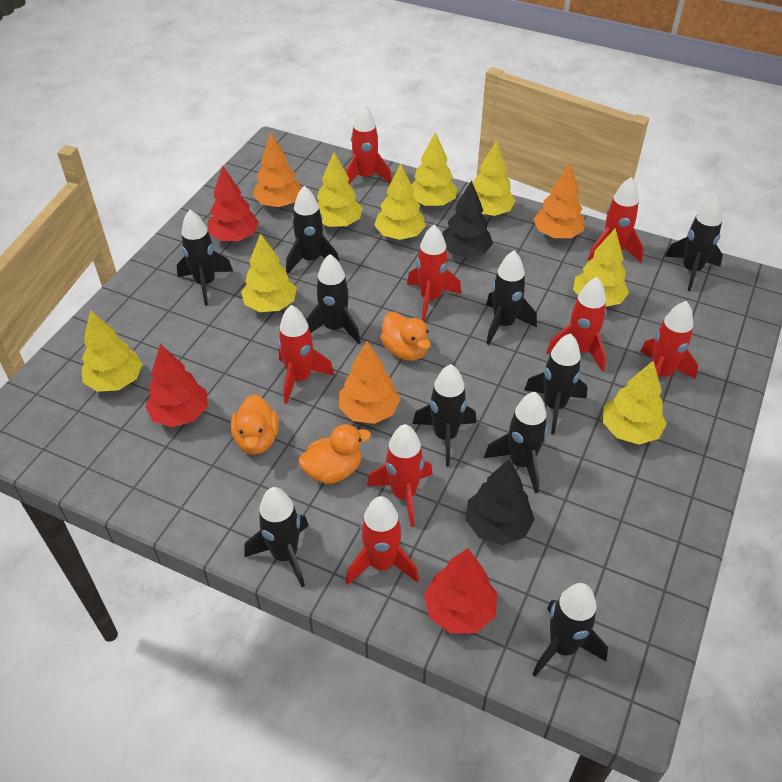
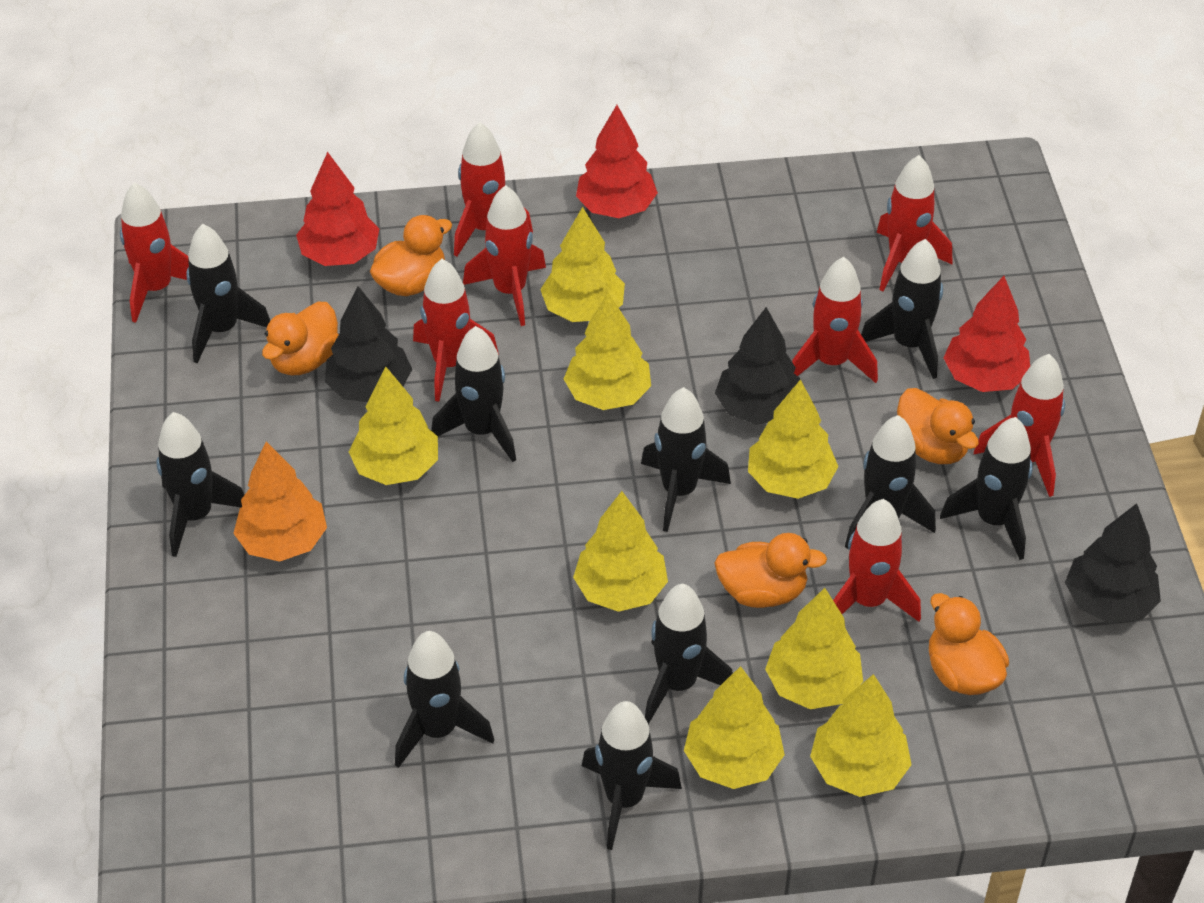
black tree: 2 -> 3
orange duck: 3 -> 5
orange tree: 3 -> 1

